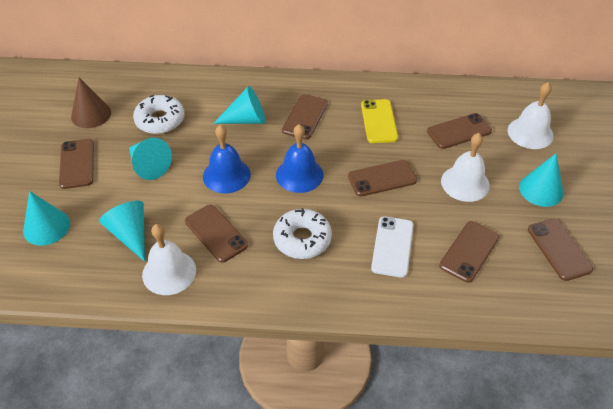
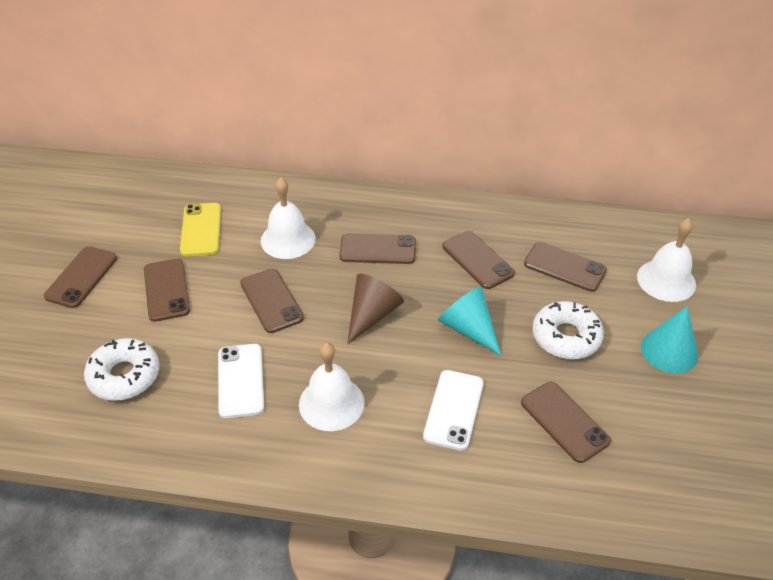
blue bell: 2 -> 0
turquoise cone: 5 -> 2
white phone: 1 -> 2

